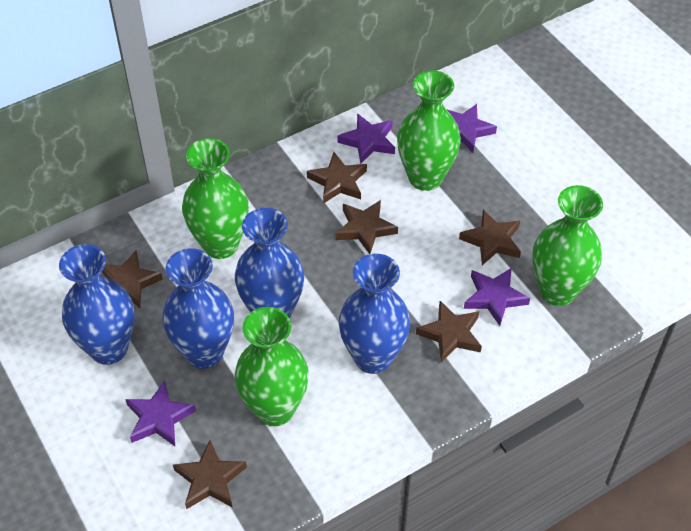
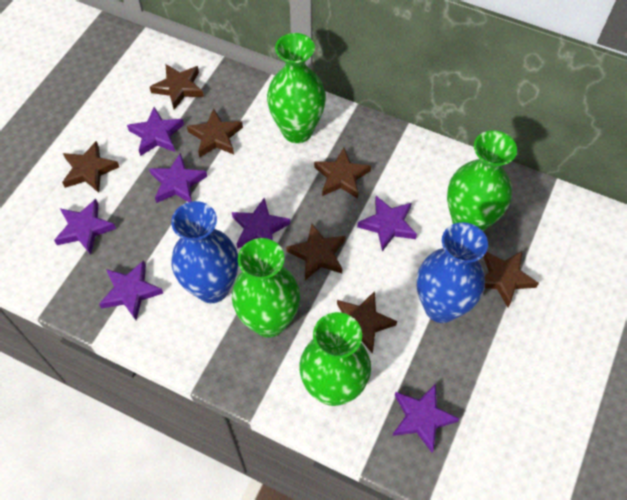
blue vase: 4 -> 2
brown star: 6 -> 7
purple star: 4 -> 7

